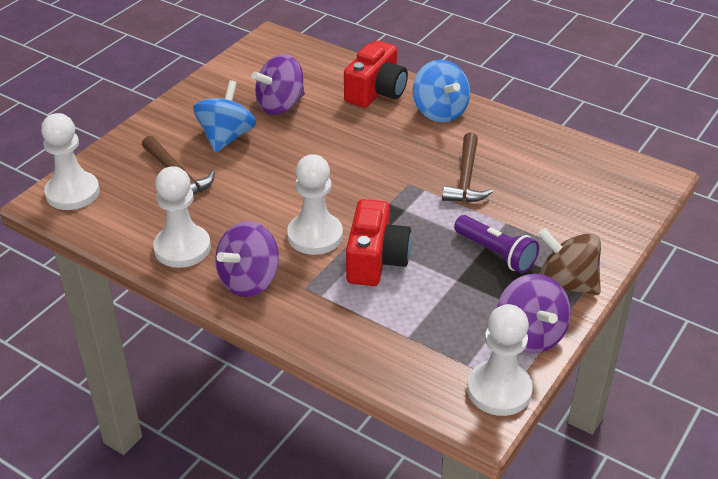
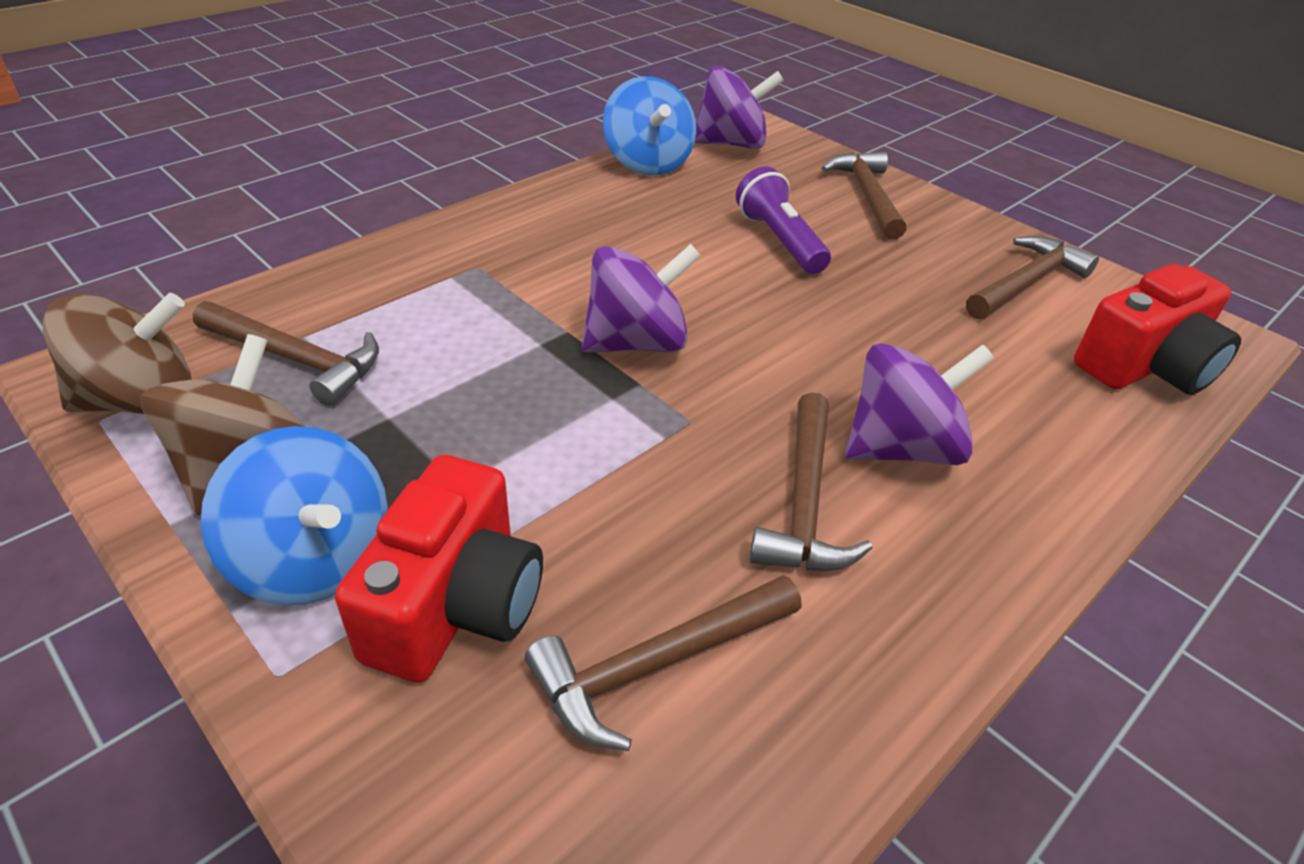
brown hammer: 2 -> 5
brown spinning top: 1 -> 2
white pawn: 4 -> 0

